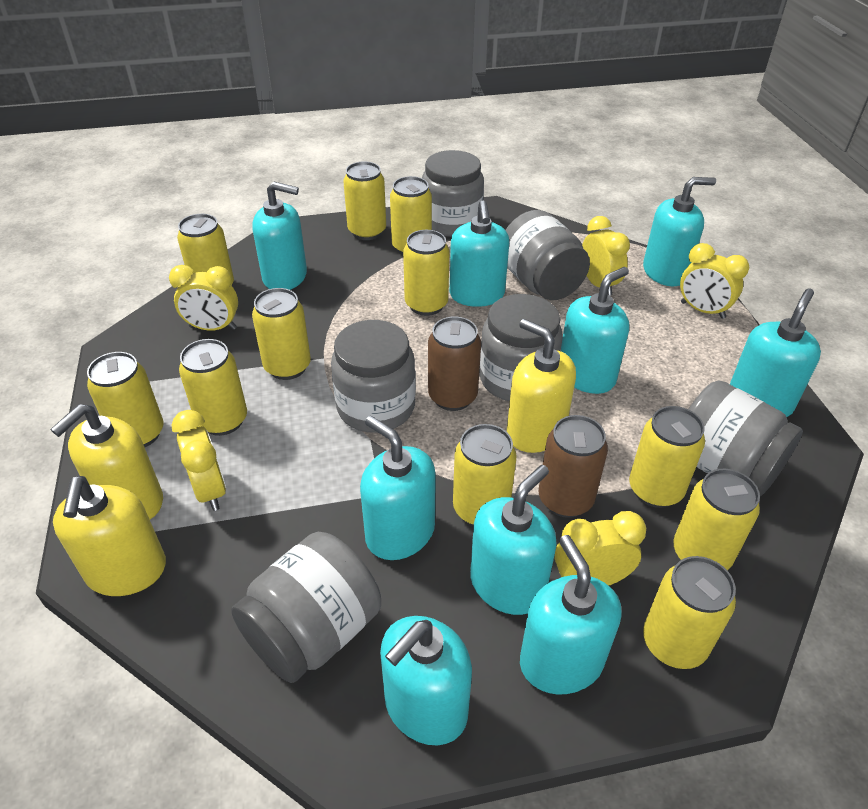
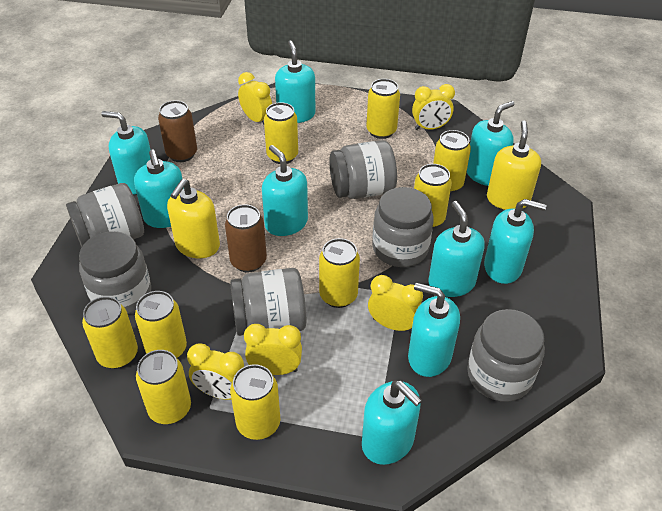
yellow can: 11 -> 9
yellow soap dispenser: 3 -> 2

